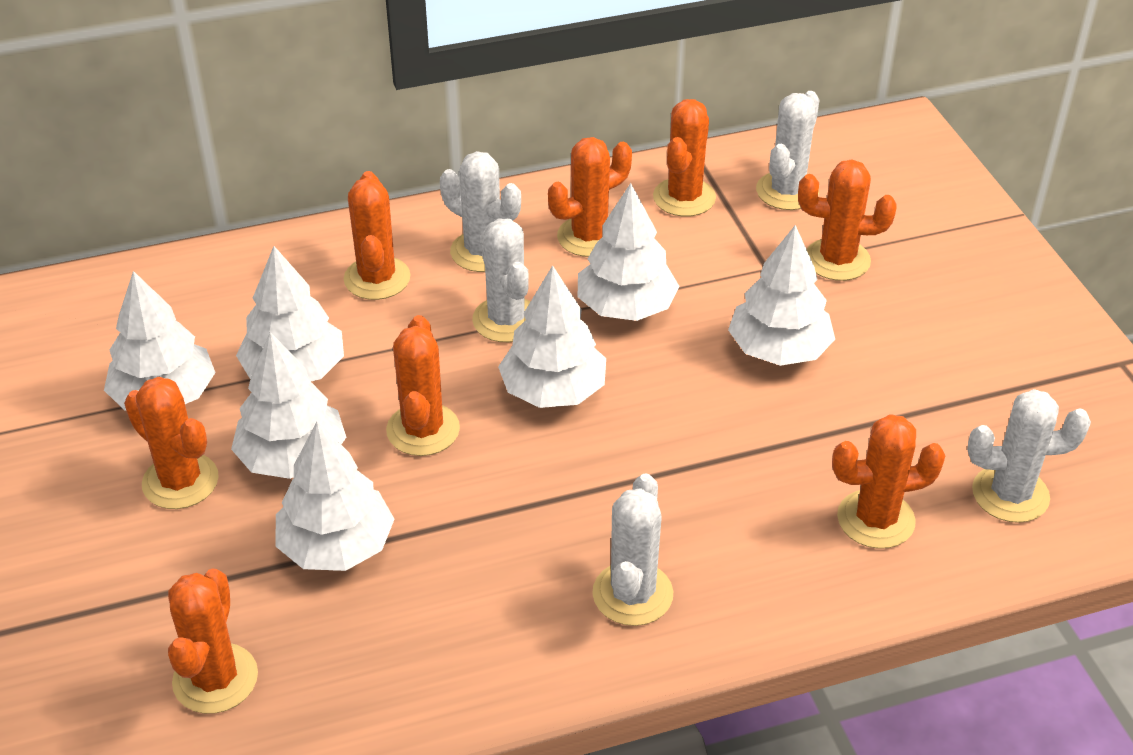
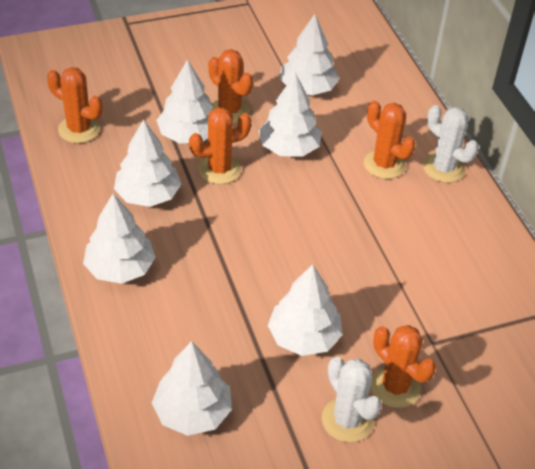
orange cactus: 8 -> 5
white cactus: 5 -> 2

